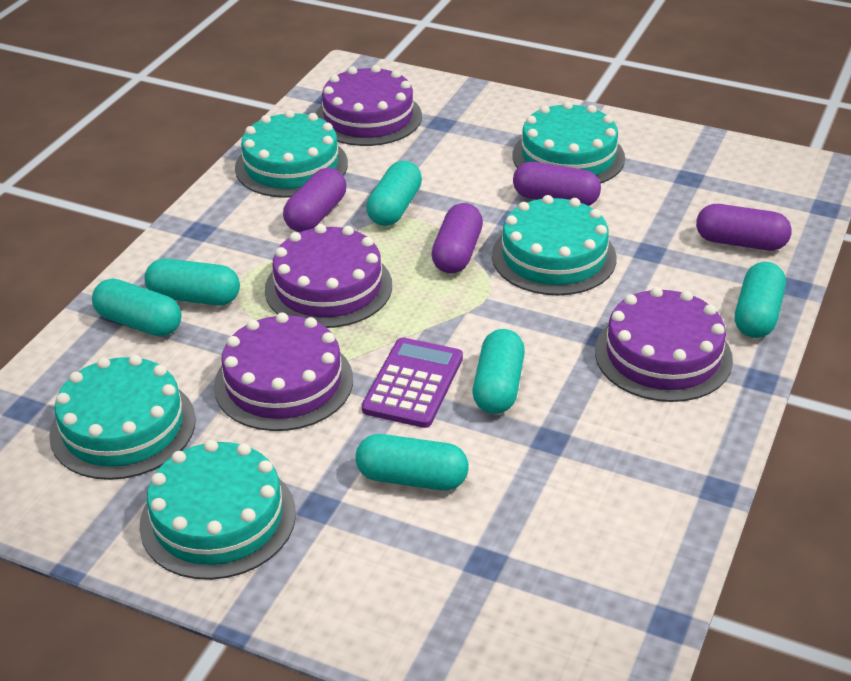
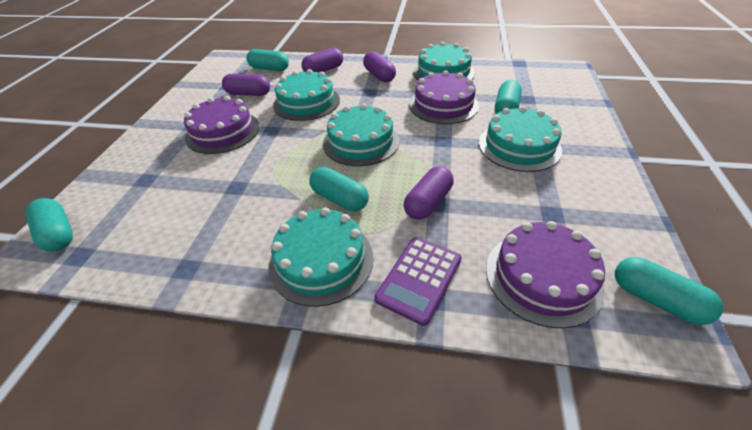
purple cake: 4 -> 3
turquoise capsule: 6 -> 5

